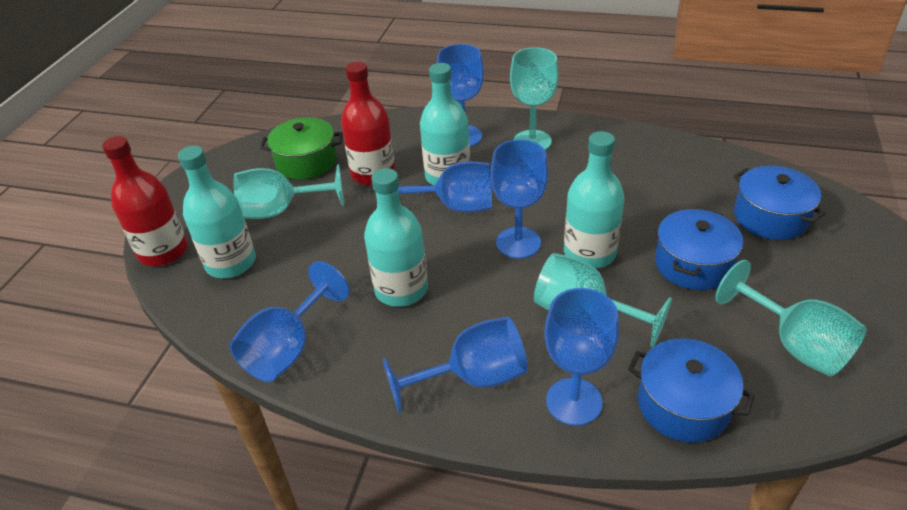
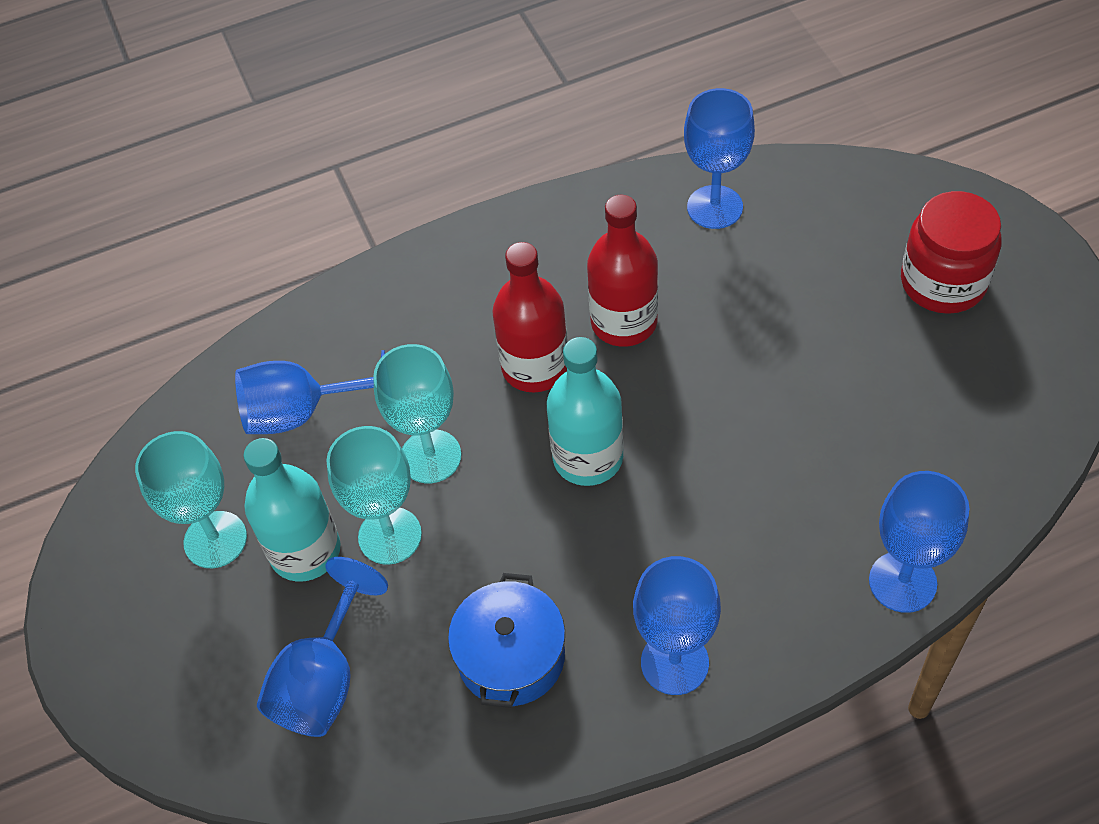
blue goblet: 6 -> 5
blue pot: 3 -> 1
green pot: 1 -> 0
red jar: 0 -> 1
turquoise bottle: 4 -> 2
turquoise goblet: 4 -> 3

